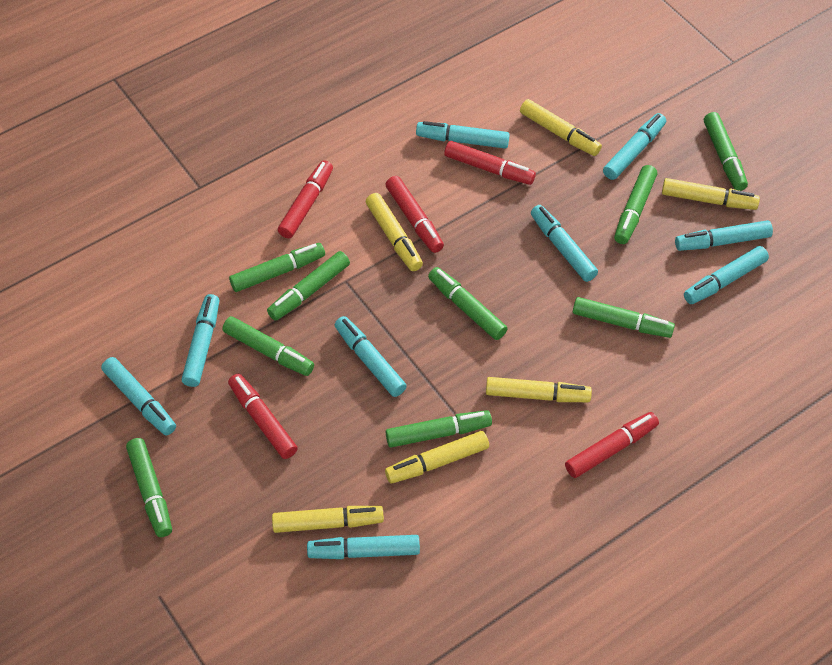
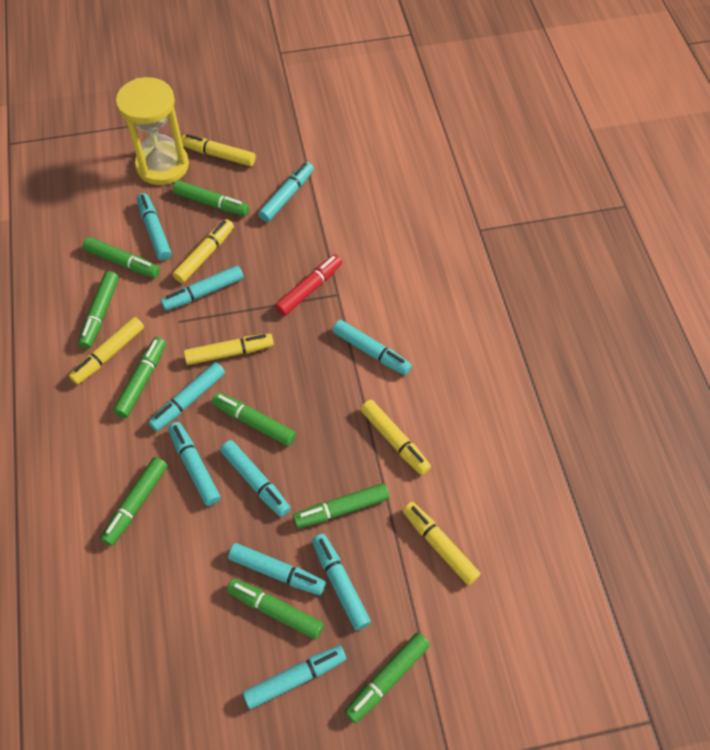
red marker: 5 -> 1
turquoise marker: 9 -> 10
yellow hourglass: 0 -> 1

